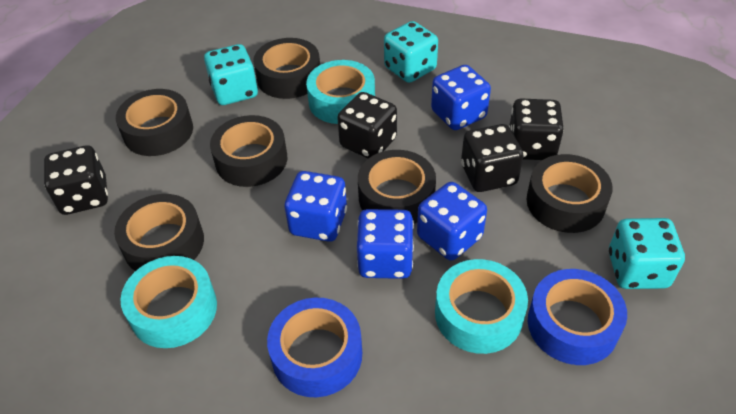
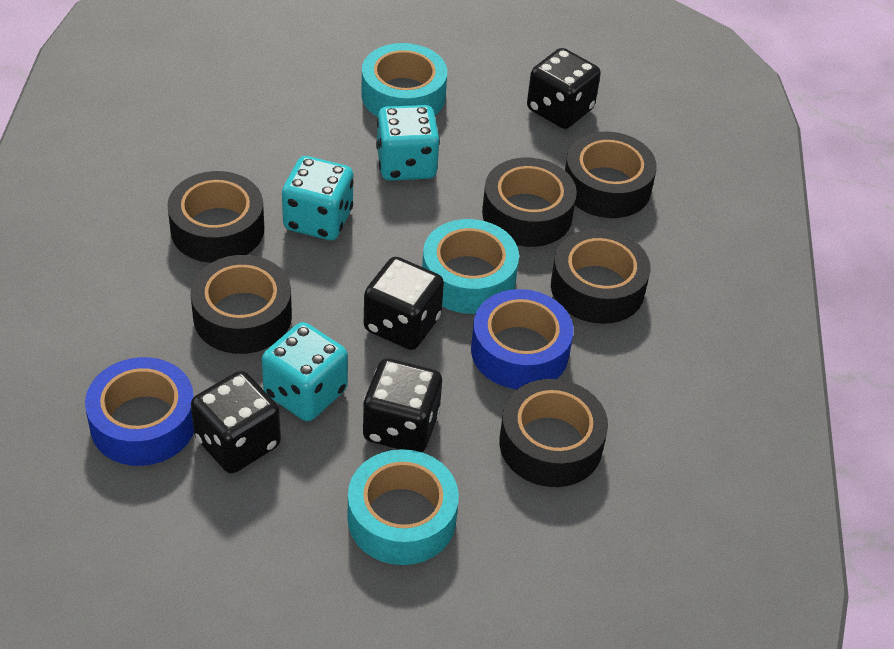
blue dice: 4 -> 0

